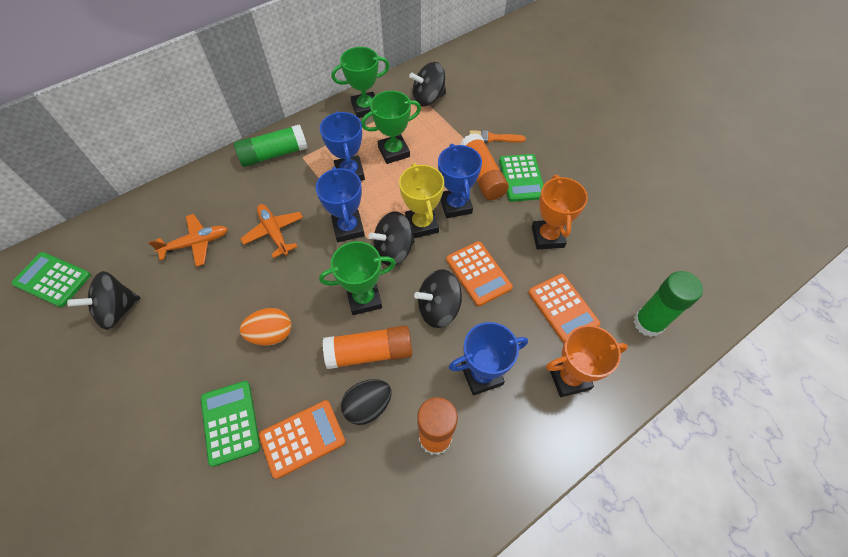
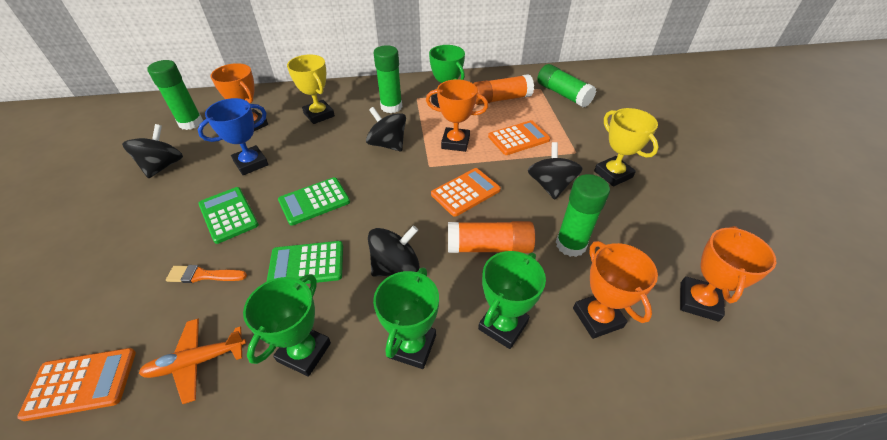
black egg: 1 -> 0
blue trophy: 4 -> 1
green glue stick: 2 -> 4
green trophy: 3 -> 4
orange egg: 1 -> 0
orange glue stick: 3 -> 2
orange plane: 2 -> 1
orange trophy: 2 -> 4
yellow trophy: 1 -> 2

